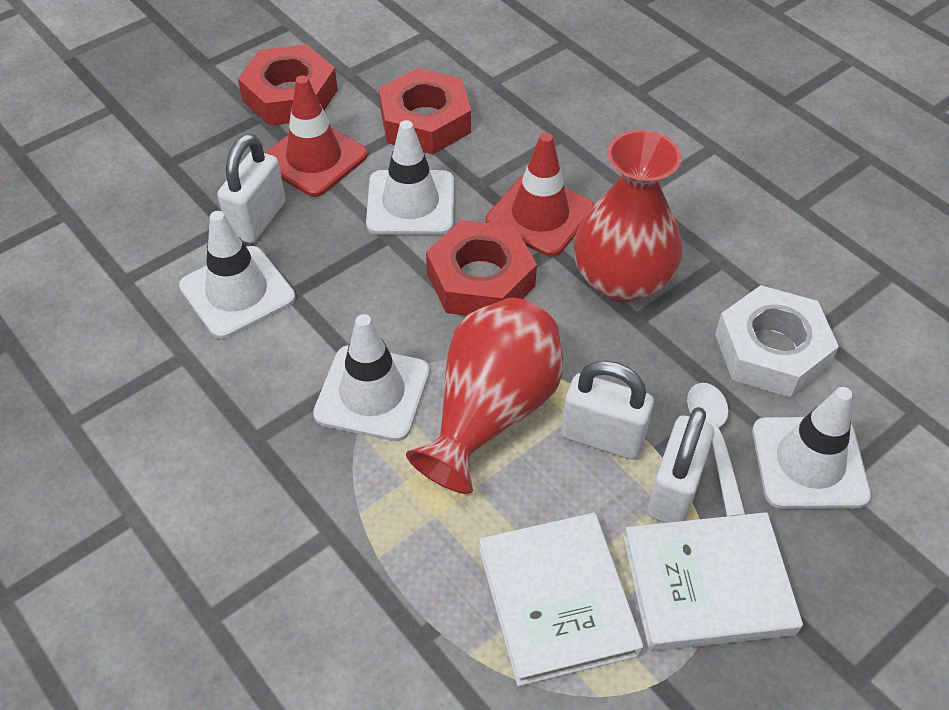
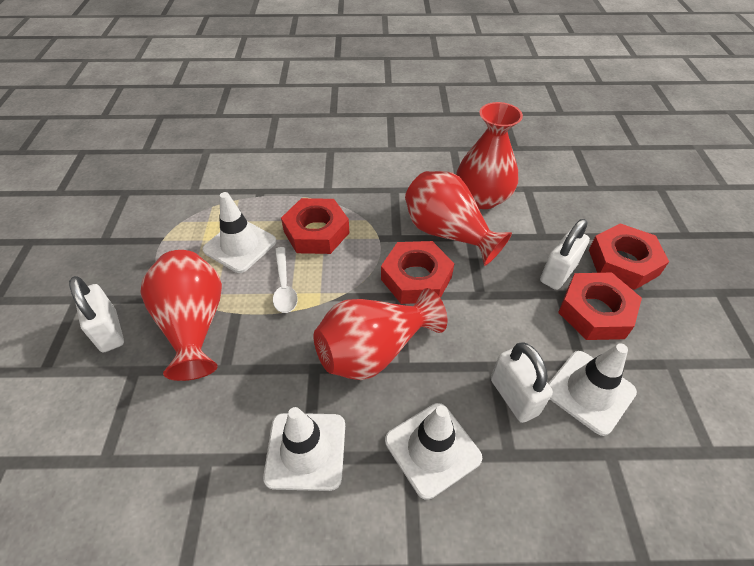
red nut: 3 -> 4
red traffic cone: 2 -> 0
red vase: 2 -> 4
white book: 2 -> 0
white nut: 1 -> 0

